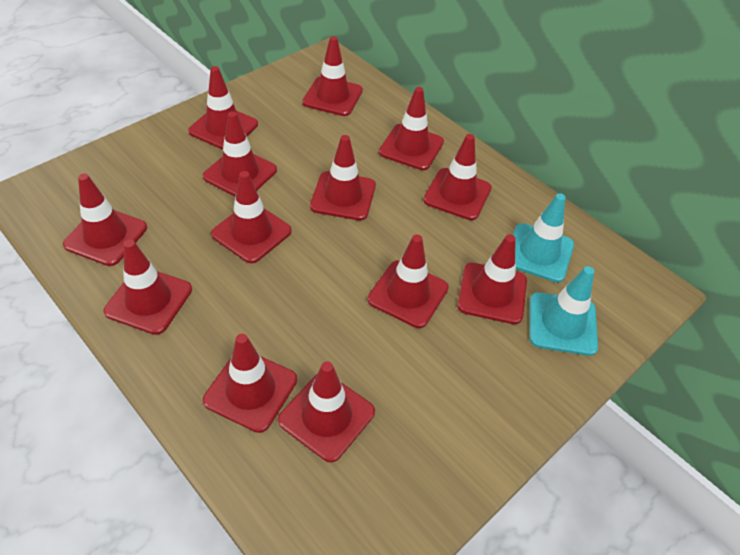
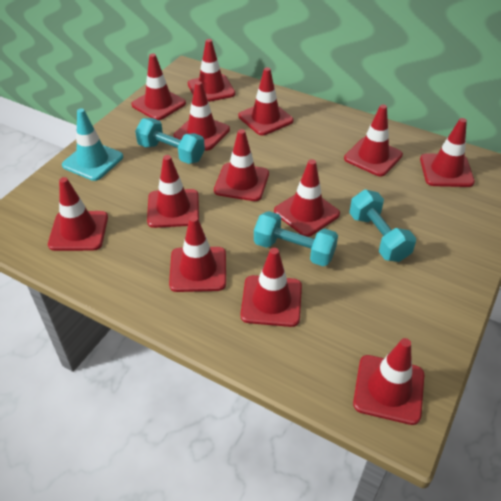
turquoise dumbbell: 0 -> 3
turquoise traffic cone: 2 -> 1

